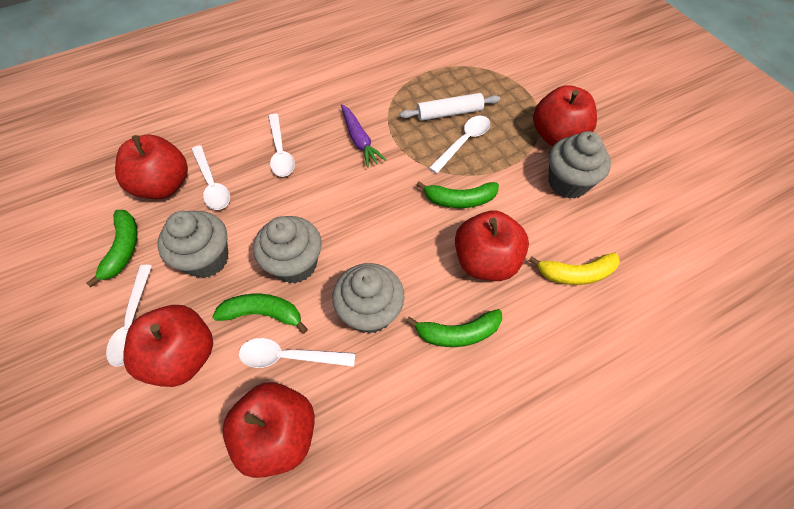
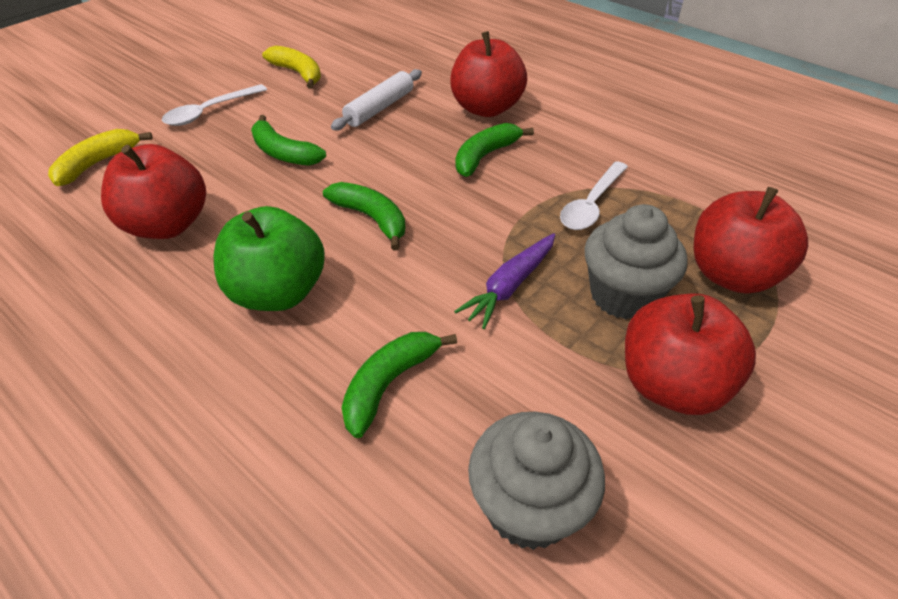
green apple: 0 -> 1
grey cupcake: 4 -> 2
red apple: 5 -> 4
white spoon: 5 -> 2
yellow banana: 1 -> 2

